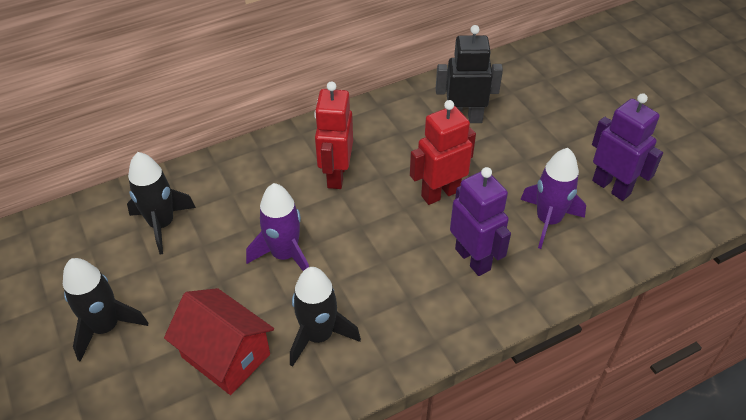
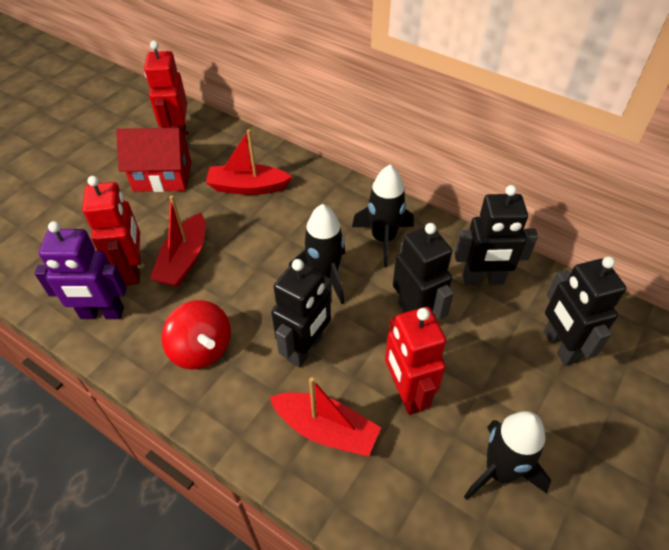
black robot: 1 -> 4
purple robot: 2 -> 1
purple rocket: 2 -> 0
red boat: 0 -> 3
red robot: 2 -> 3
red spinning top: 0 -> 1

